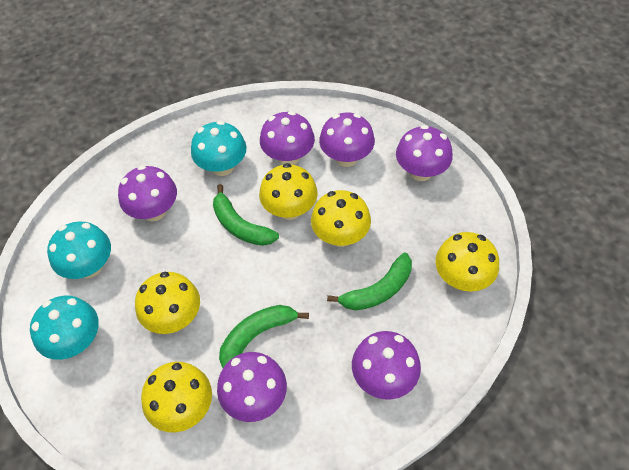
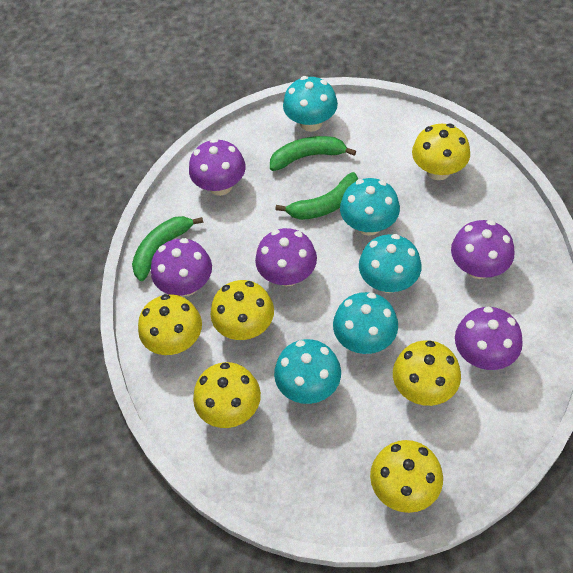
purple mushroom: 6 -> 5
turquoise mushroom: 3 -> 5
yellow mushroom: 5 -> 6

